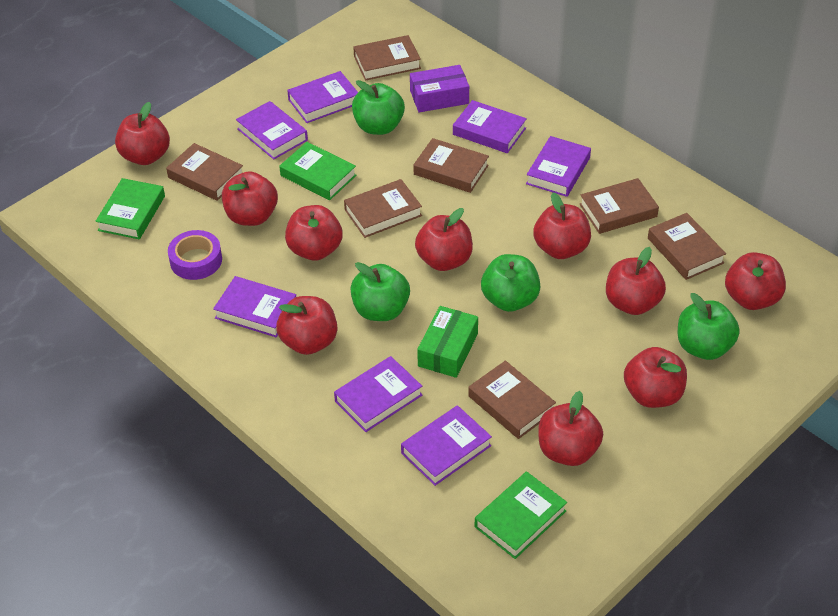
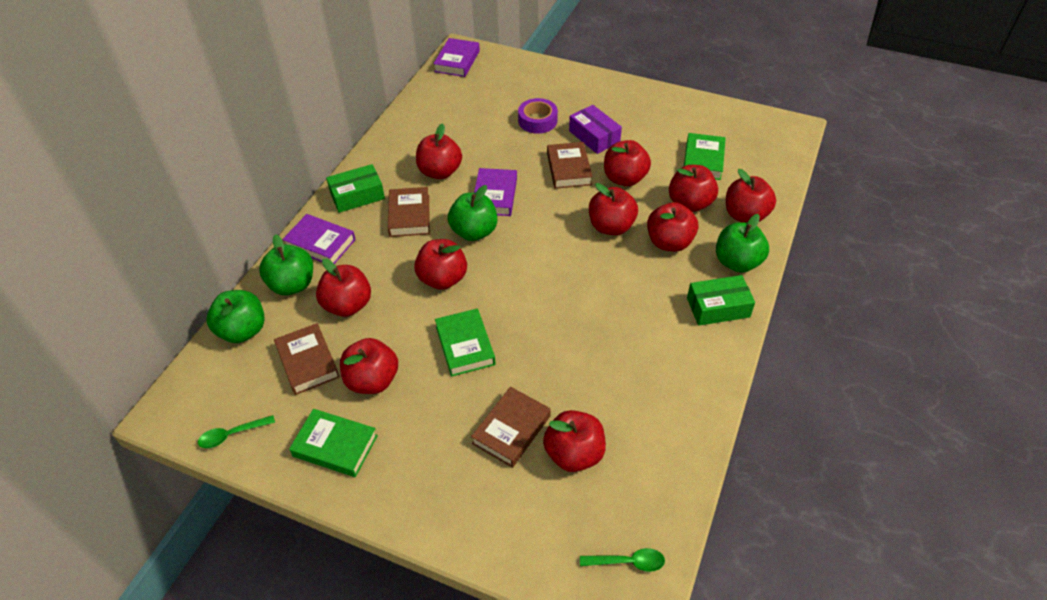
brown book: 7 -> 4
green box: 1 -> 2
green spoon: 0 -> 2
purple book: 7 -> 3

